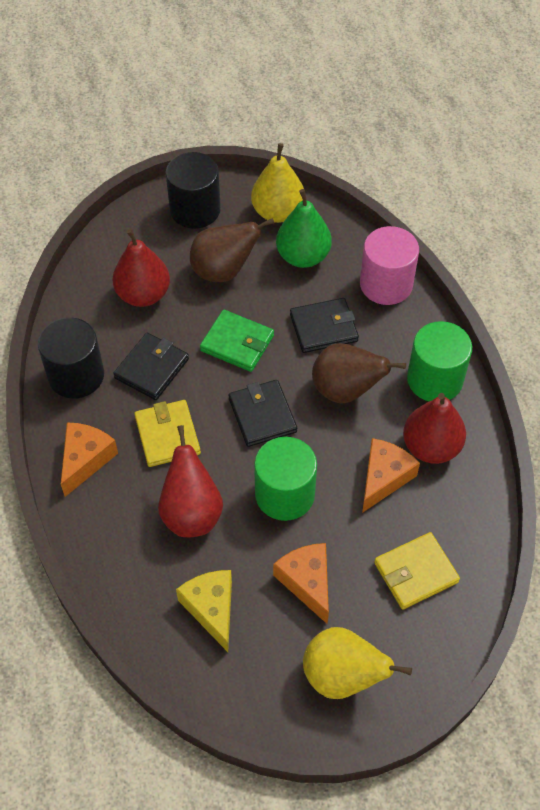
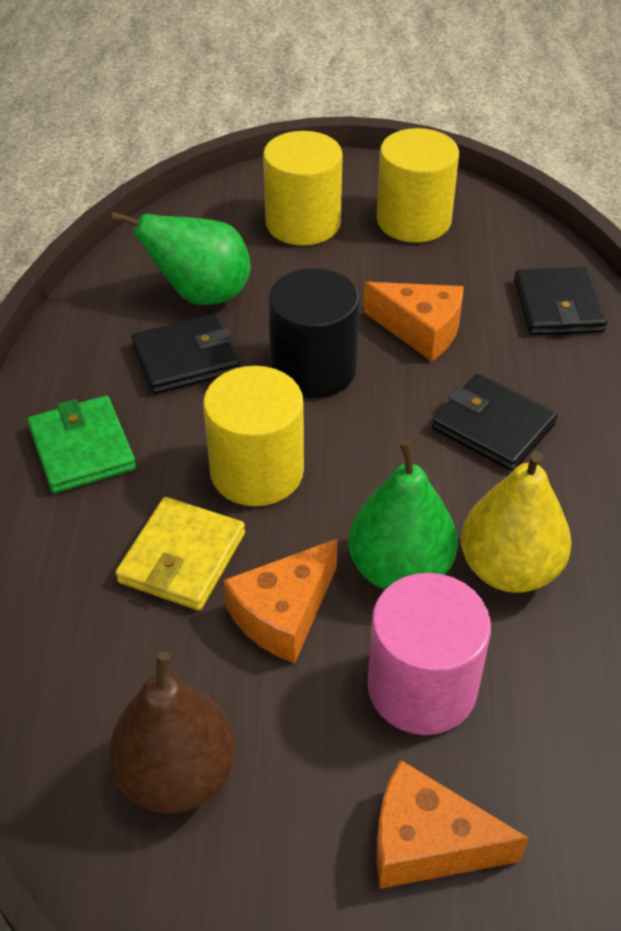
black cylinder: 2 -> 1
brown pear: 2 -> 1
green cylinder: 2 -> 0
green pear: 1 -> 2
red pear: 3 -> 0
yellow cheese: 1 -> 0
yellow cylinder: 0 -> 3
yellow pear: 2 -> 1
yellow wallet: 2 -> 1

